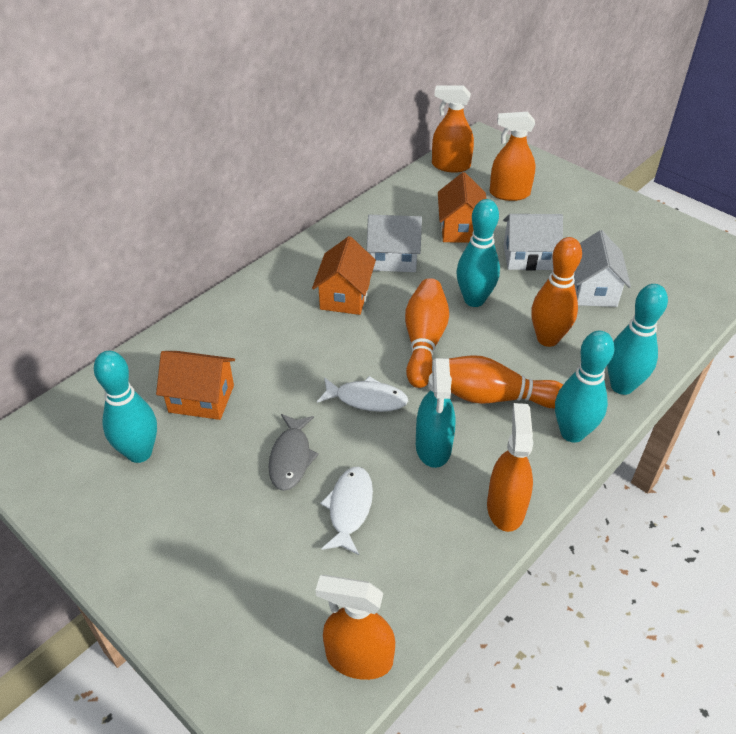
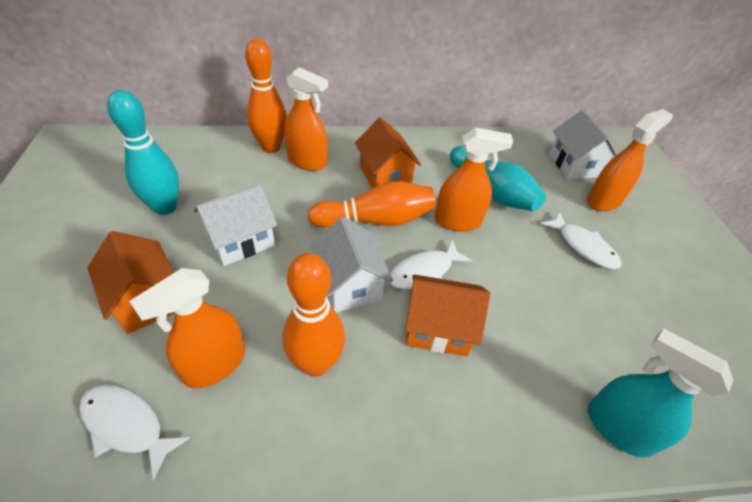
grey fish: 1 -> 0
turquoise bowling pin: 4 -> 2
white fish: 2 -> 3

